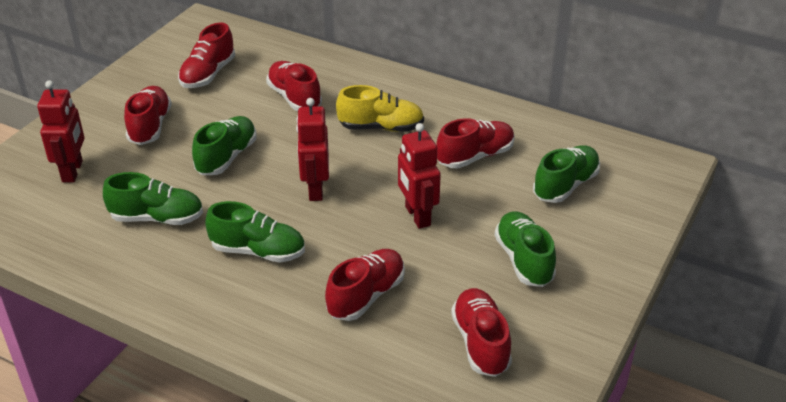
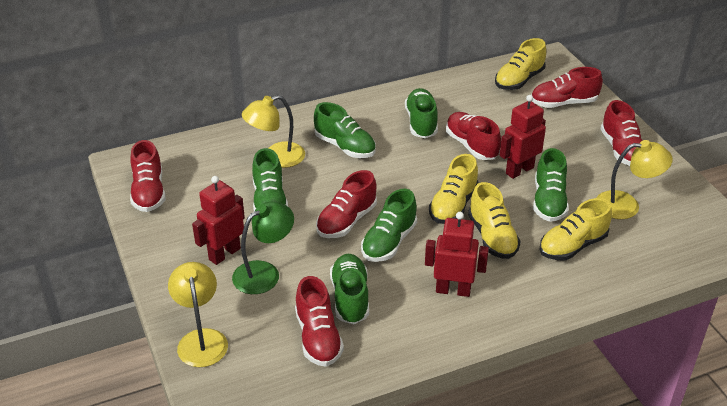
green lamp: 0 -> 1
green shoe: 5 -> 6
yellow lamp: 0 -> 3
yellow shoe: 1 -> 4

